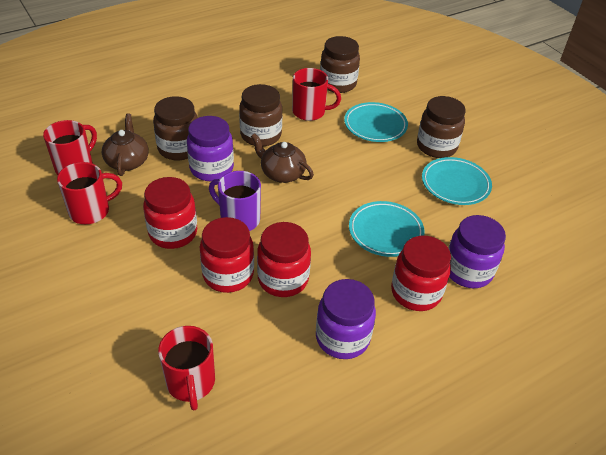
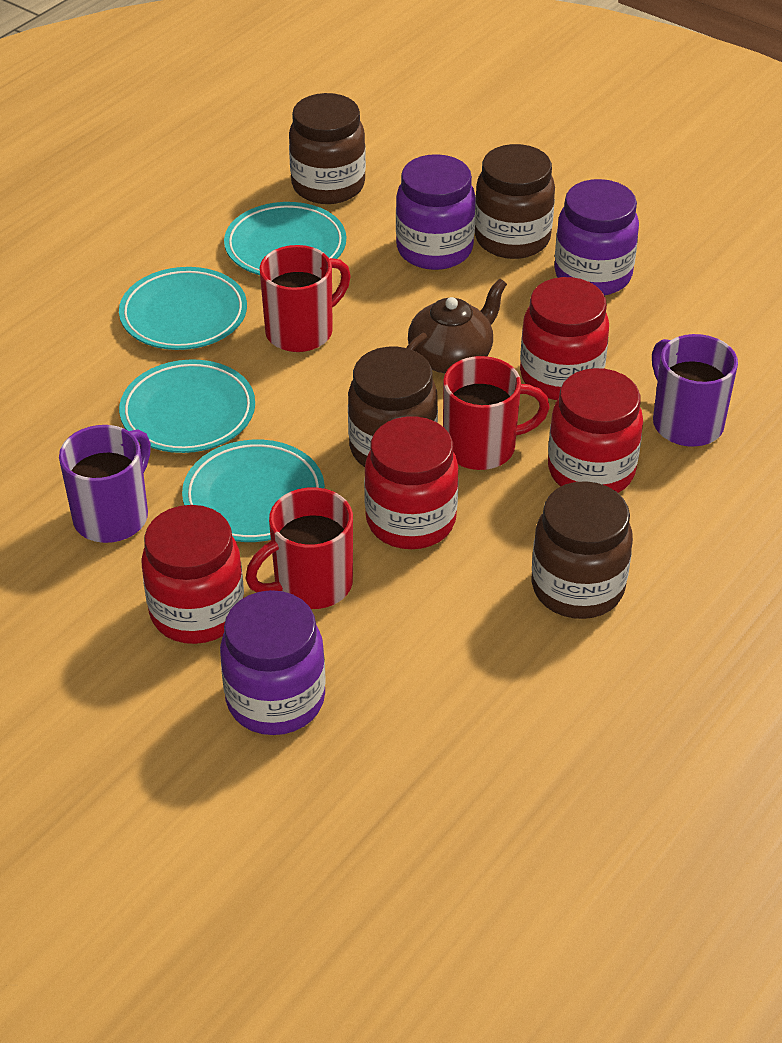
brown teapot: 2 -> 1
purple mug: 1 -> 2
red mug: 4 -> 3
turquoise plate: 3 -> 4

